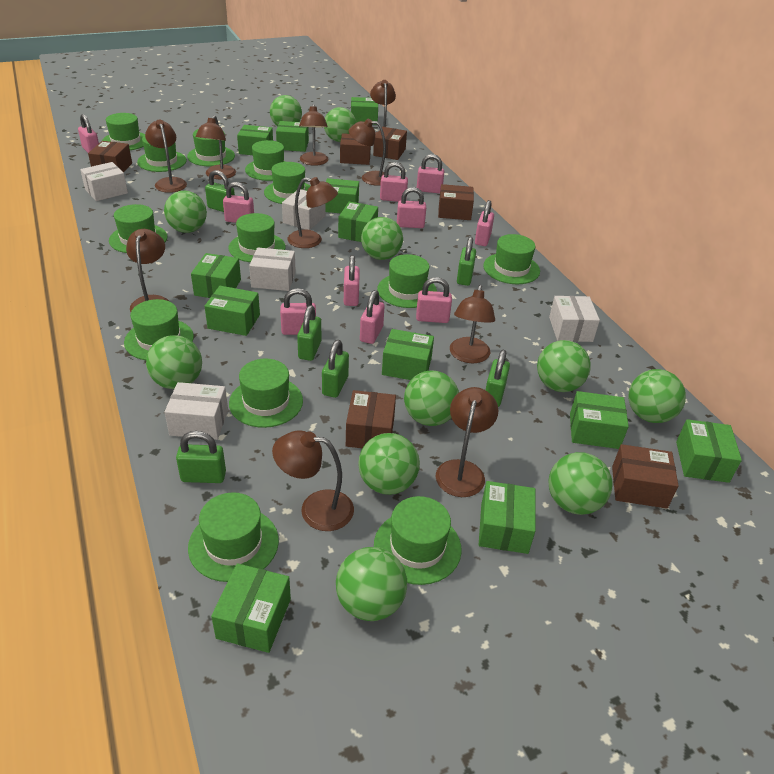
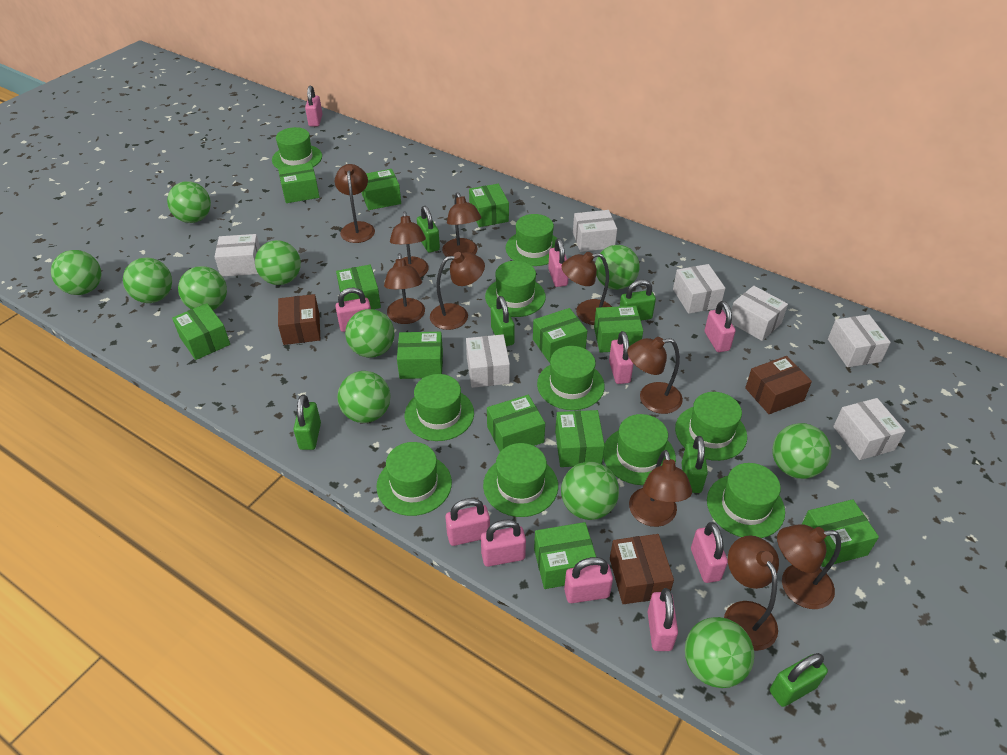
brown box: 6 -> 3
green hat: 13 -> 10
white box: 5 -> 7

